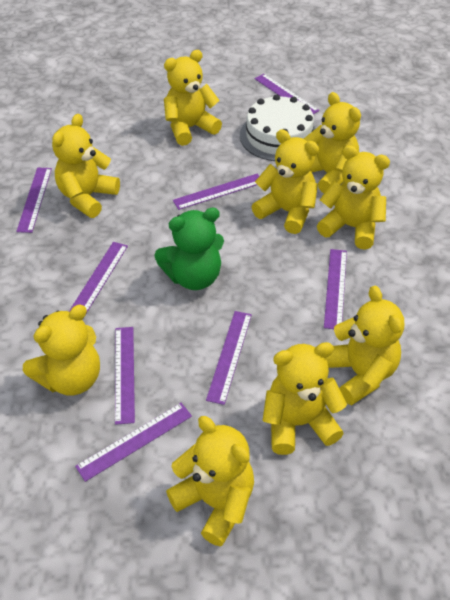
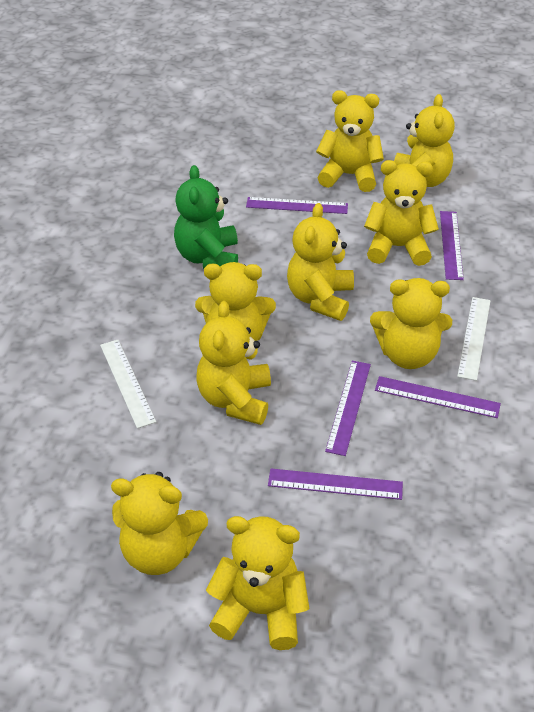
purple ruler: 8 -> 5
white cake: 1 -> 0
white ruler: 0 -> 2

